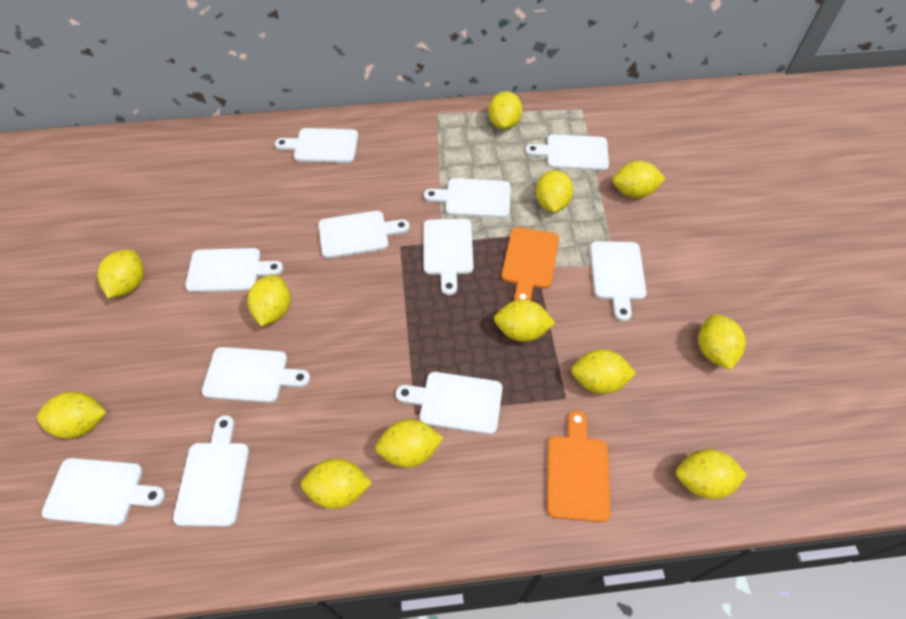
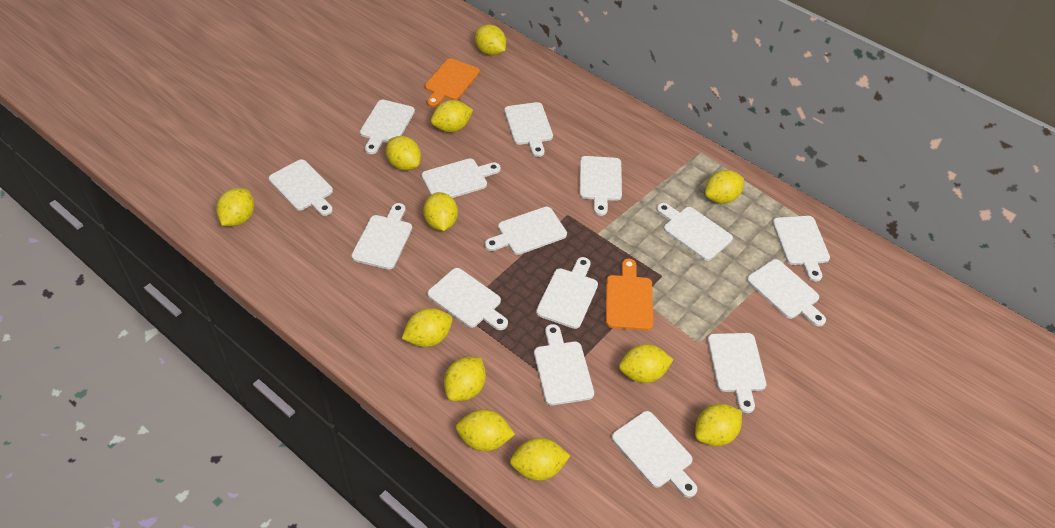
white cutting board: 11 -> 15

